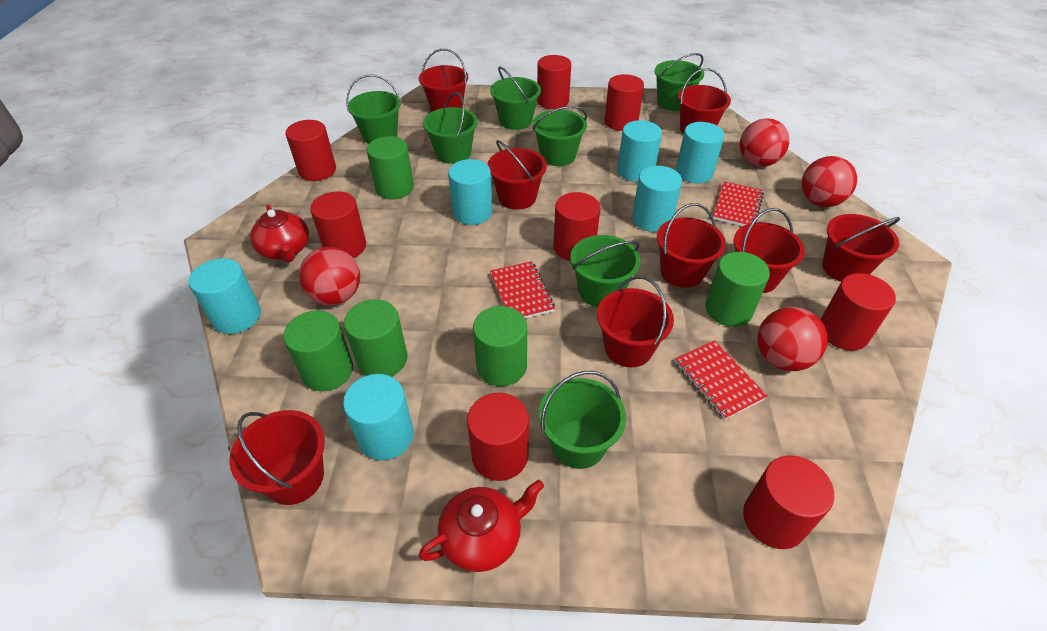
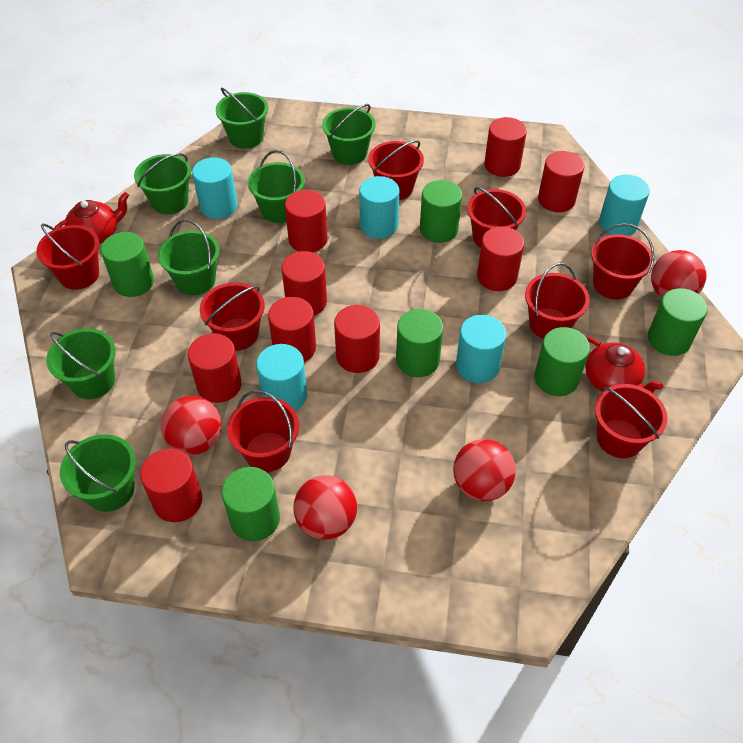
green cylinder: 5 -> 6
red cylinder: 8 -> 9
red notebook: 3 -> 0
turquoise cylinder: 6 -> 5

